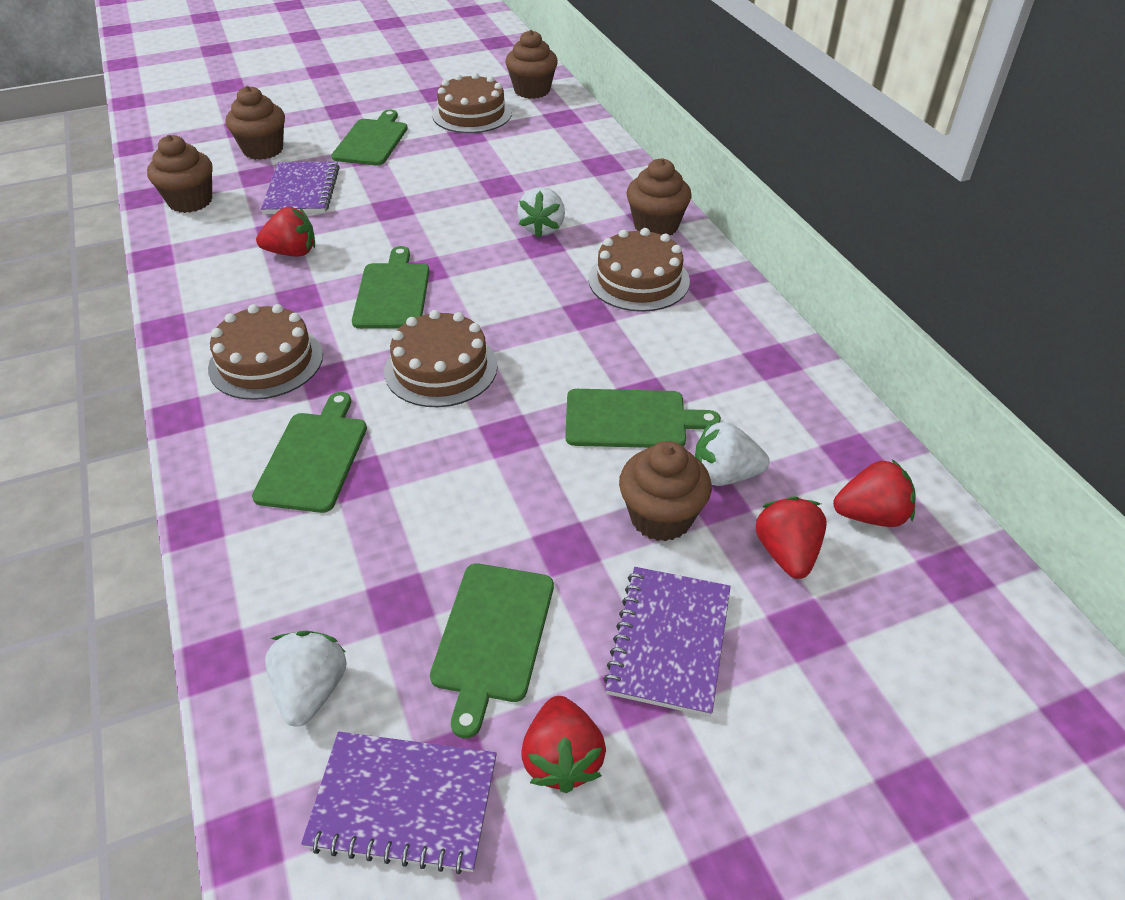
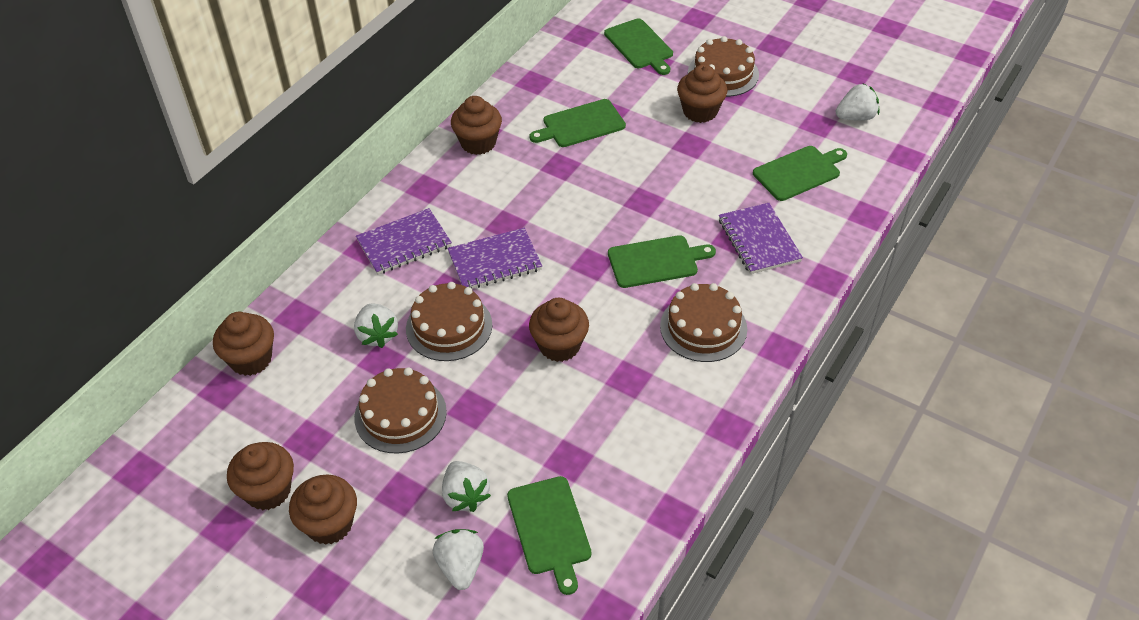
brown cupcake: 5 -> 6
red strawberry: 4 -> 0
white strawberry: 3 -> 4

